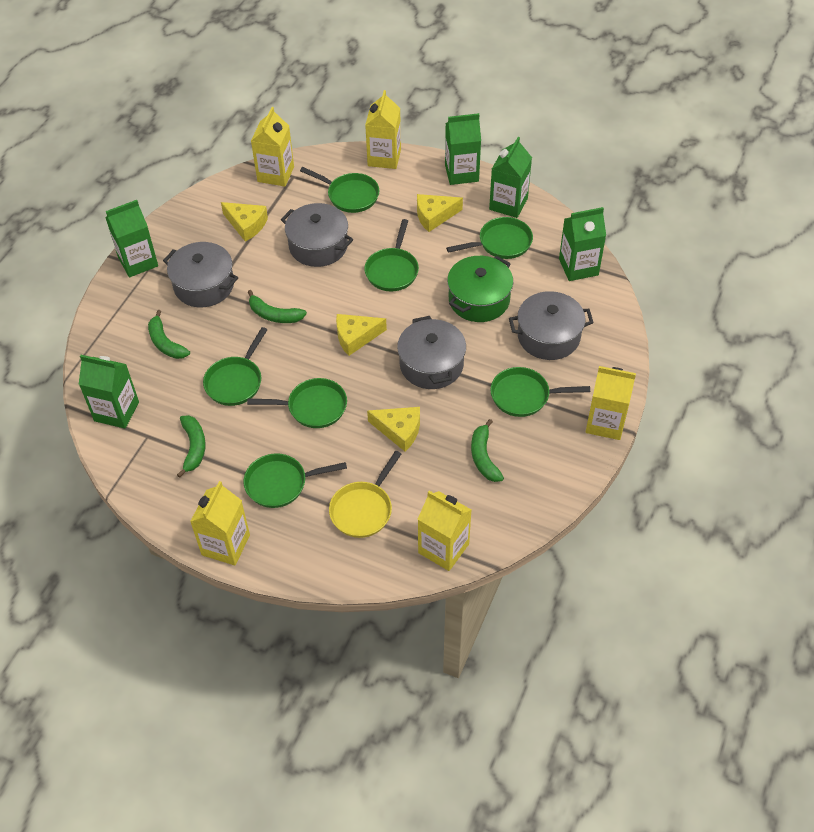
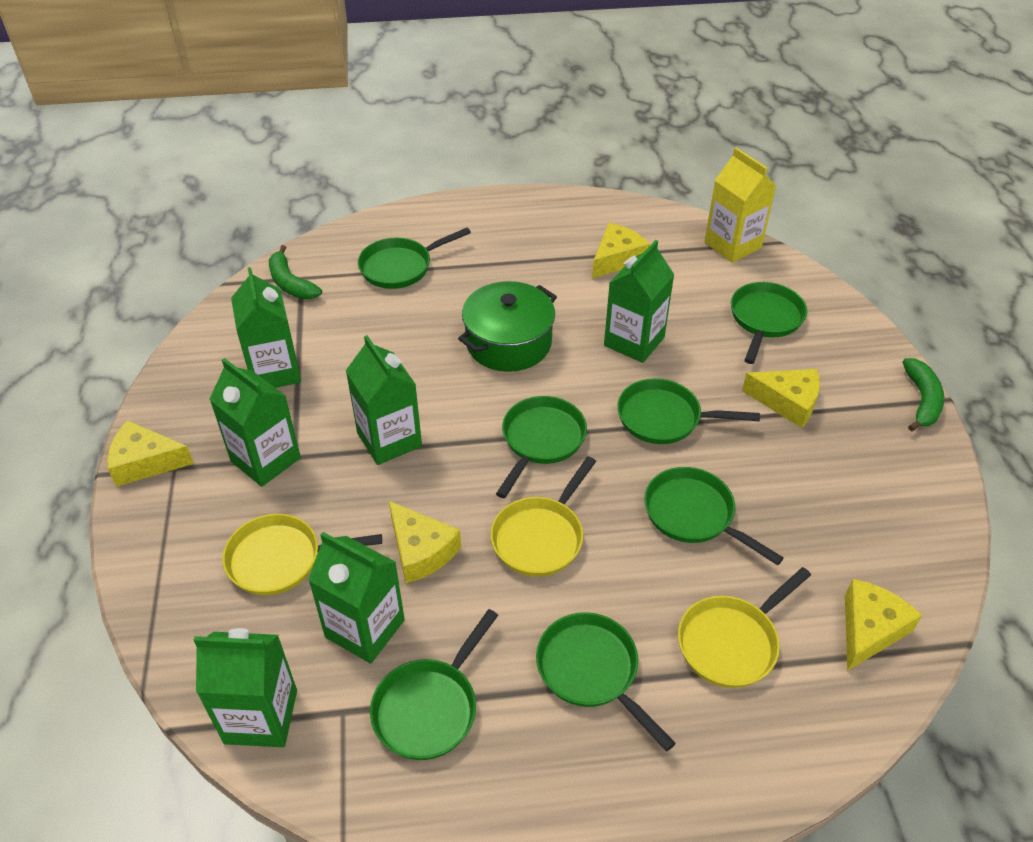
green banana: 4 -> 2
green carton: 5 -> 6
grey pot: 4 -> 0
yellow carton: 5 -> 1
yellow cheese: 4 -> 5
yellow pan: 1 -> 3

